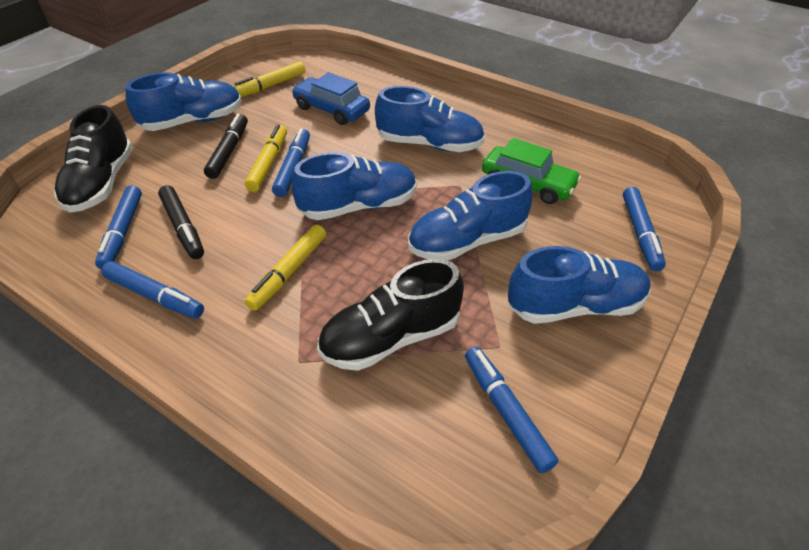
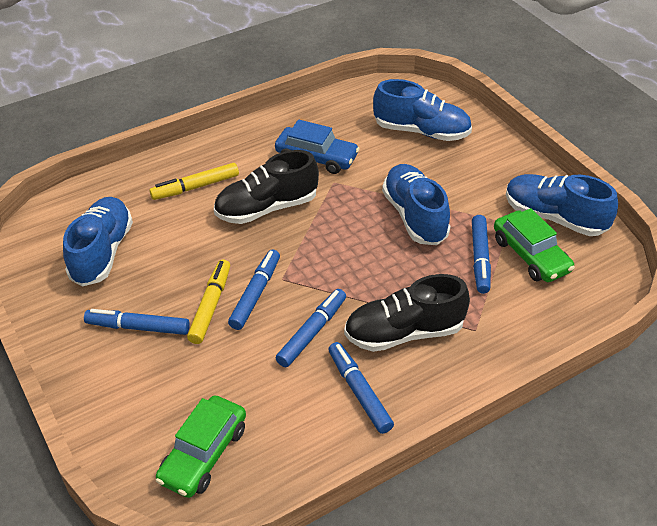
black marker: 2 -> 0
blue shoe: 5 -> 4
green car: 1 -> 2
yellow marker: 3 -> 2

